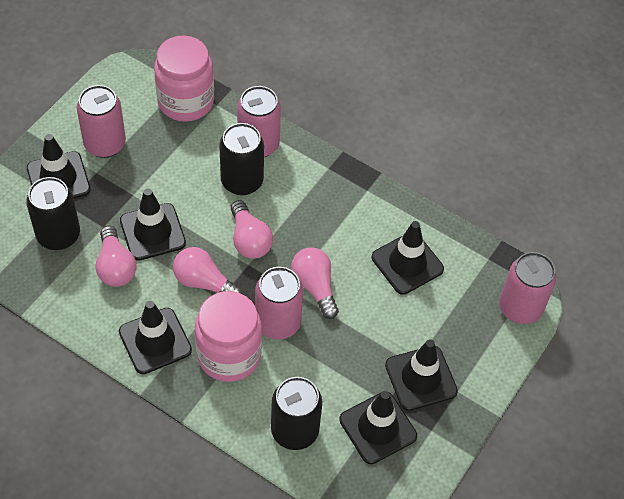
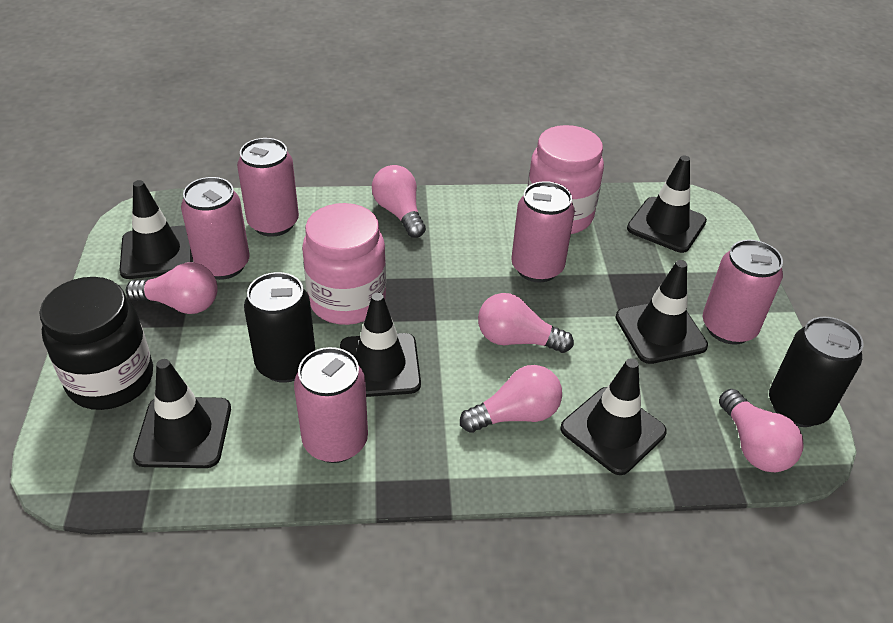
black can: 3 -> 2
black jar: 0 -> 1
pink can: 4 -> 5
pink light bulb: 4 -> 5

